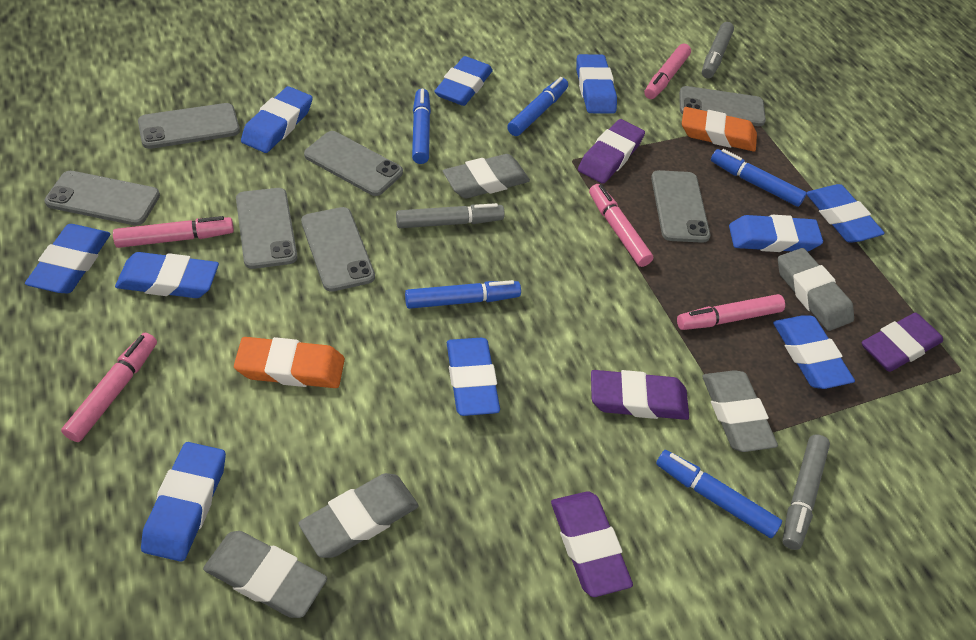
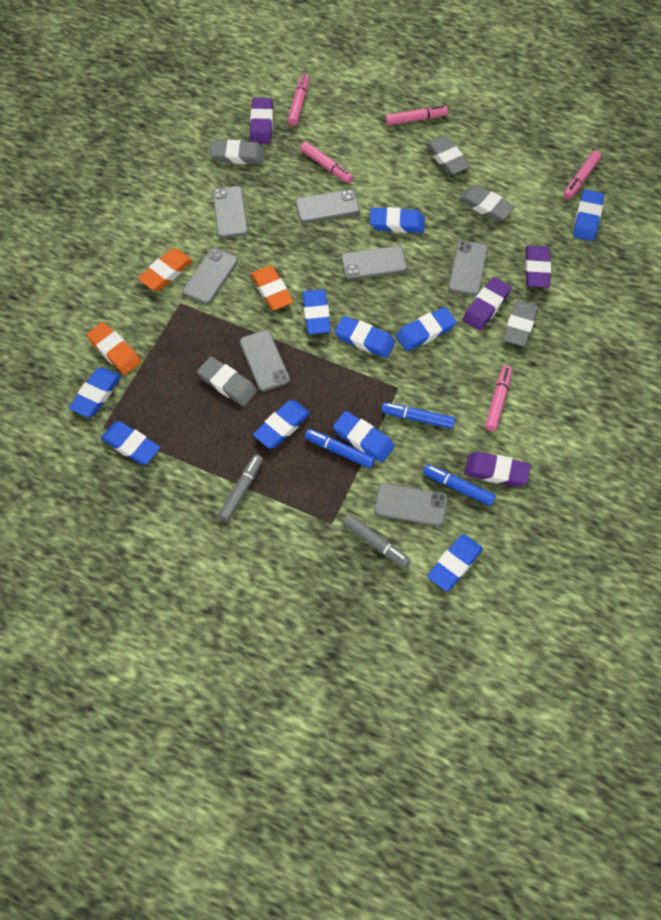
blue marker: 5 -> 3
grey marker: 3 -> 2
orange eraser: 2 -> 3

